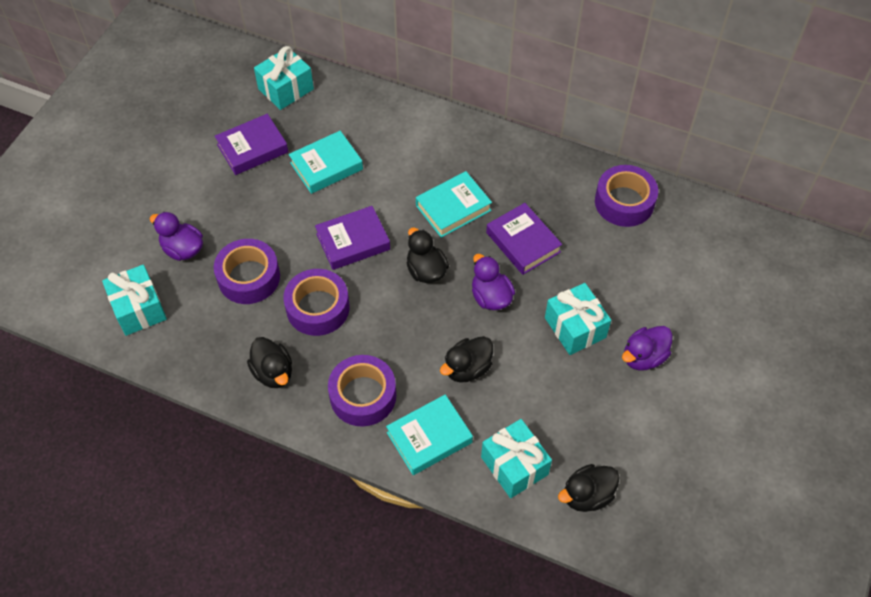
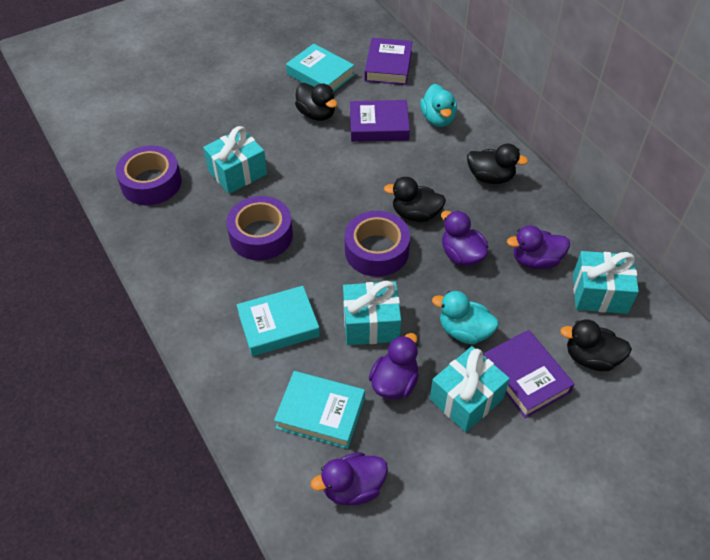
purple duck: 3 -> 4
purple tape: 4 -> 3
turquoise duck: 0 -> 2

